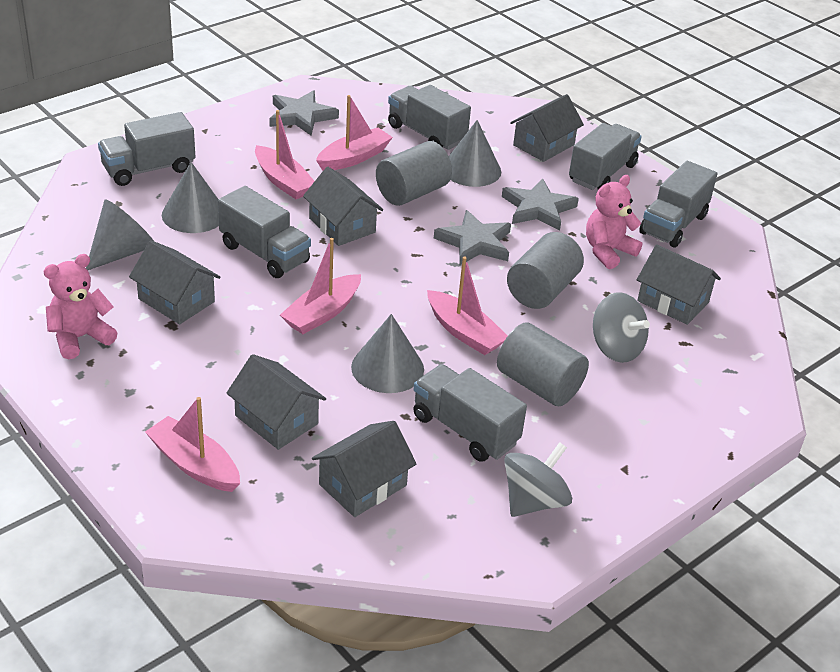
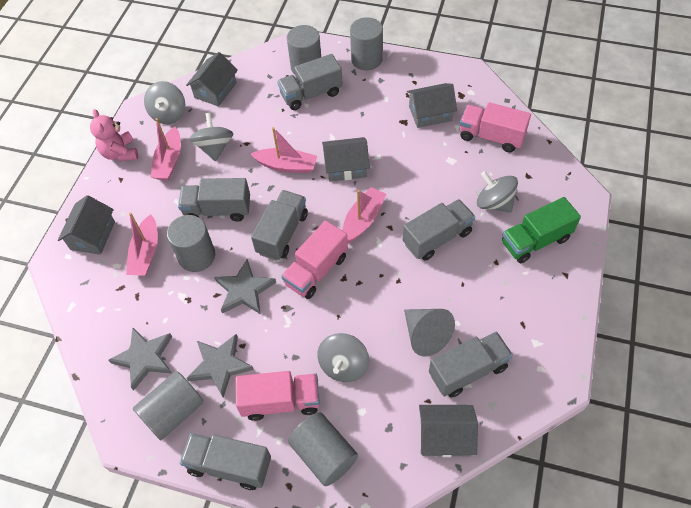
green truck: 0 -> 1
grey cone: 4 -> 1
grey cylinder: 3 -> 5
grey house: 6 -> 5
grey spinning top: 2 -> 4
pink boat: 5 -> 4
pink teddy bear: 2 -> 1
pink truck: 0 -> 3

